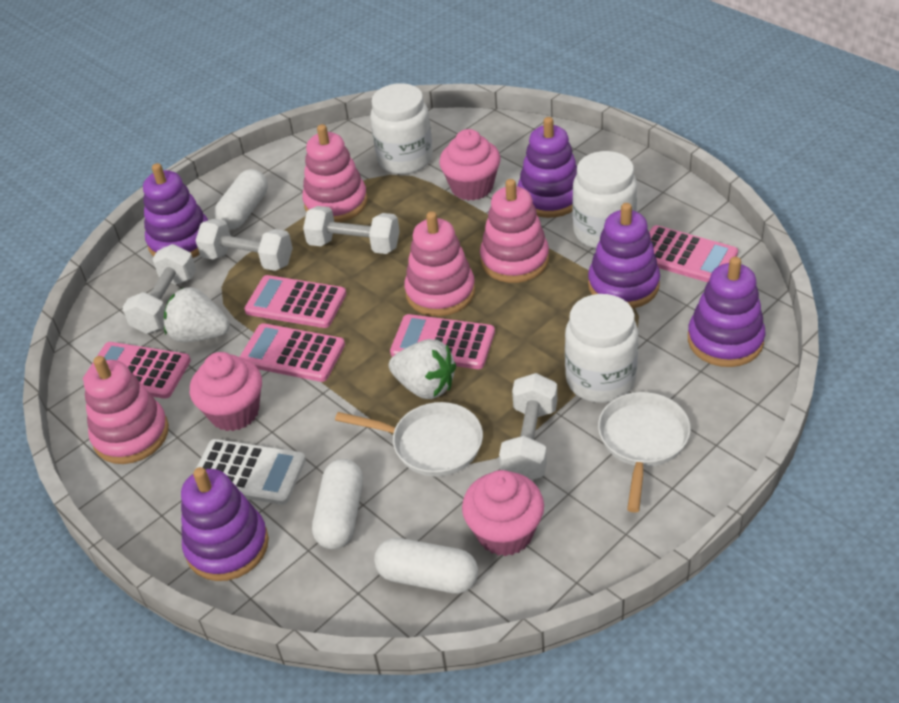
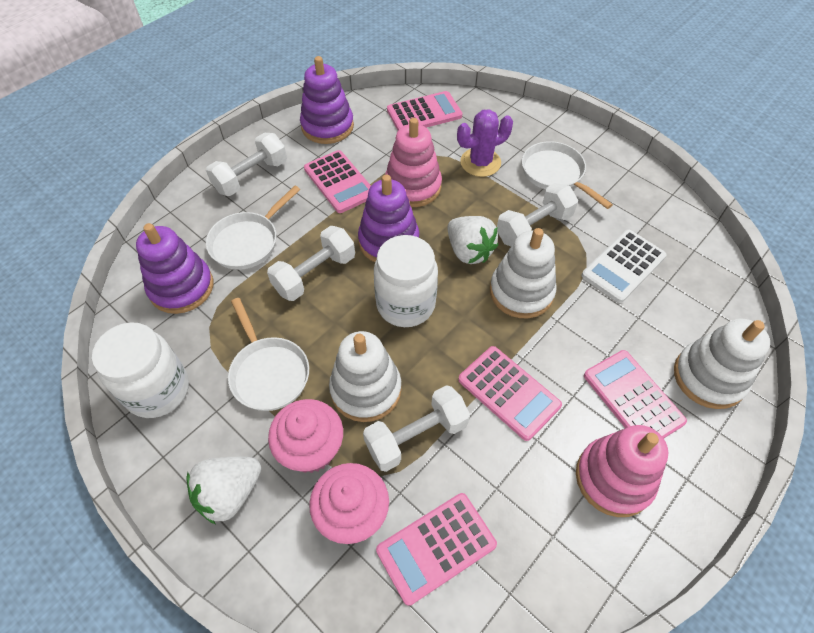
pink cupcake: 3 -> 2
pink stacking toy: 4 -> 2
purple cactus: 0 -> 1
purple stacking toy: 5 -> 3
white capsule: 3 -> 0
white jar: 3 -> 2
white pan: 2 -> 3
white stacking toy: 0 -> 3

